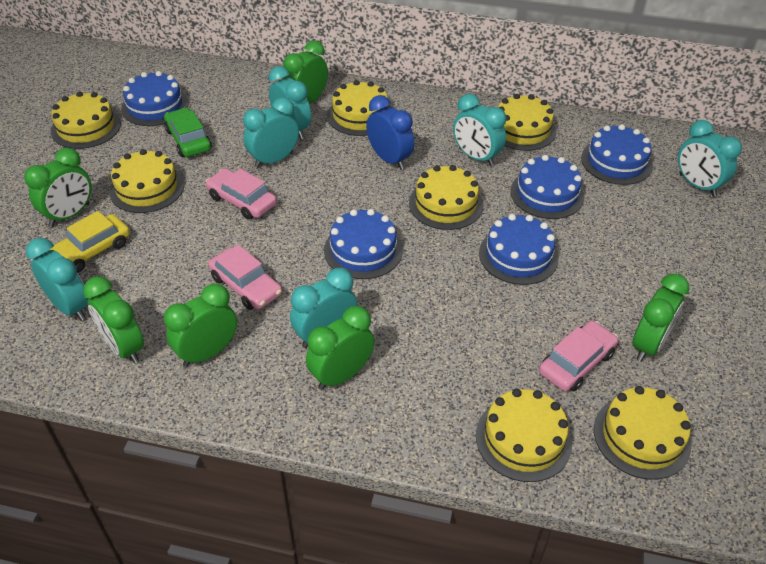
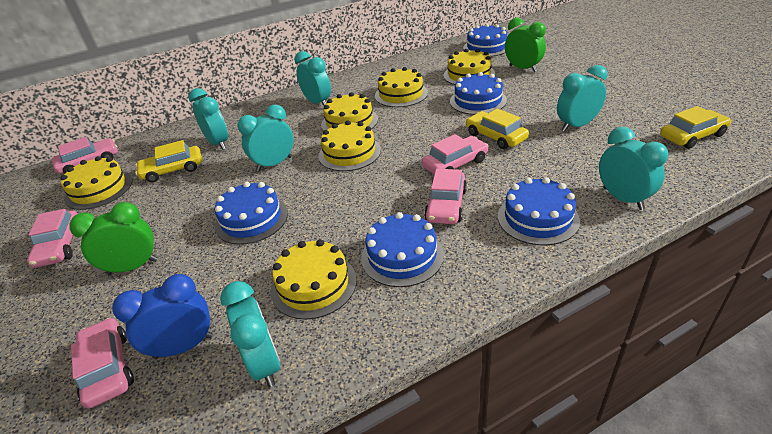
green car: 1 -> 0
green clock: 6 -> 2
pink car: 3 -> 5
yellow cake: 7 -> 6
yellow car: 1 -> 3

